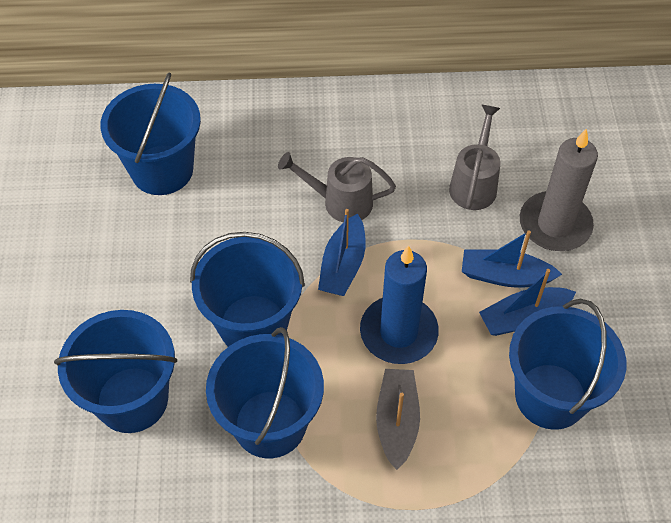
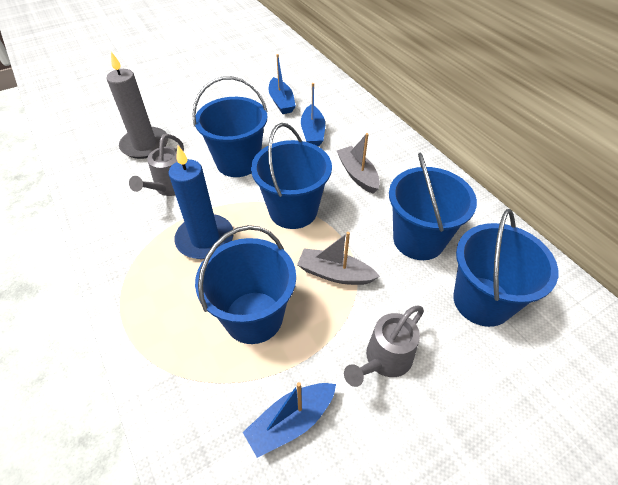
grey boat: 1 -> 2

